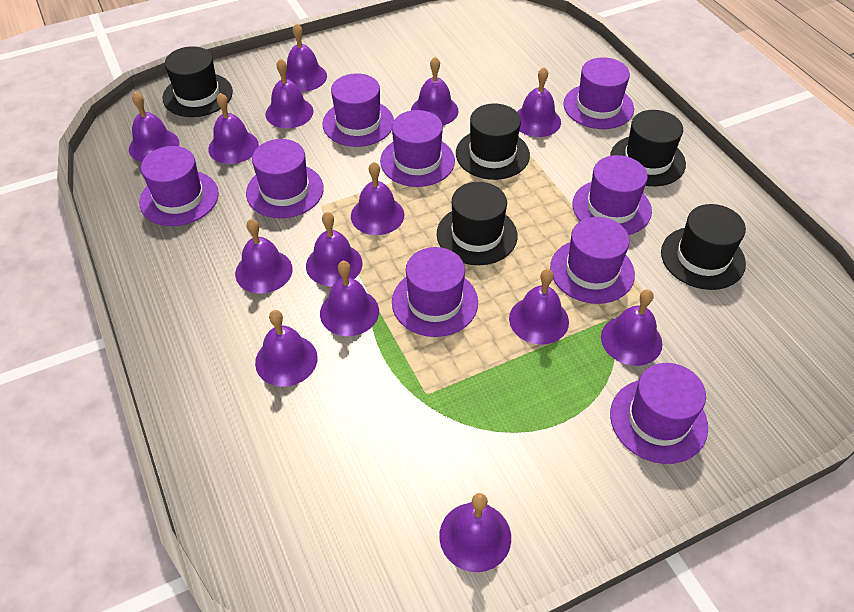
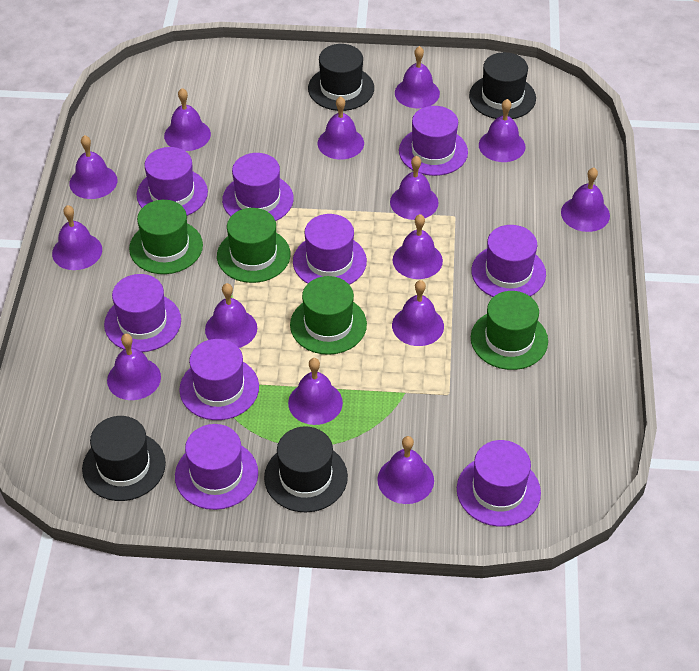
black hat: 5 -> 4
green hat: 0 -> 4

